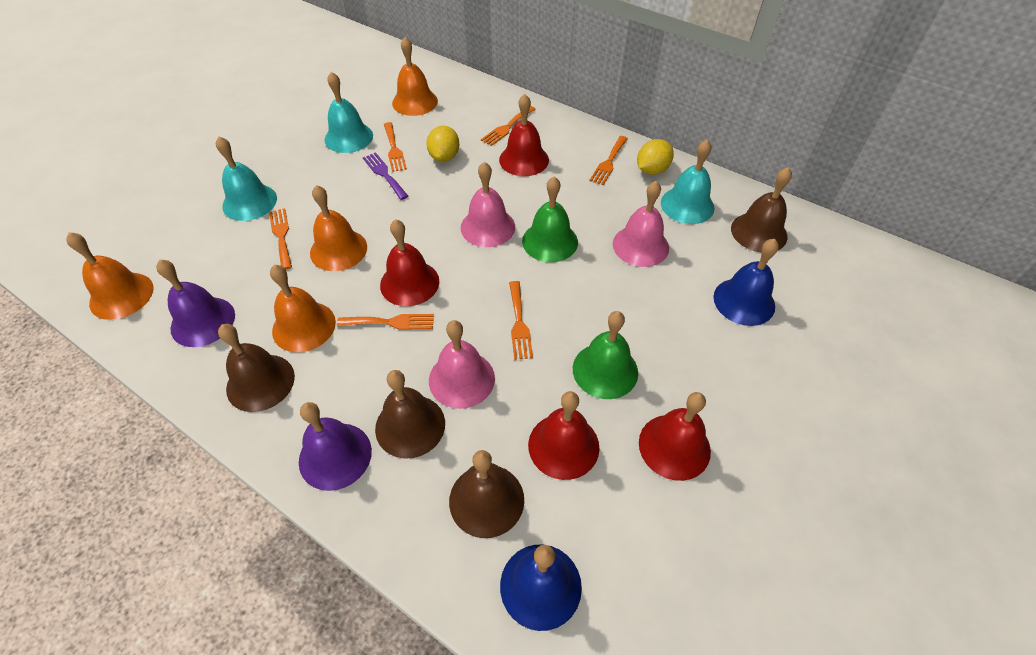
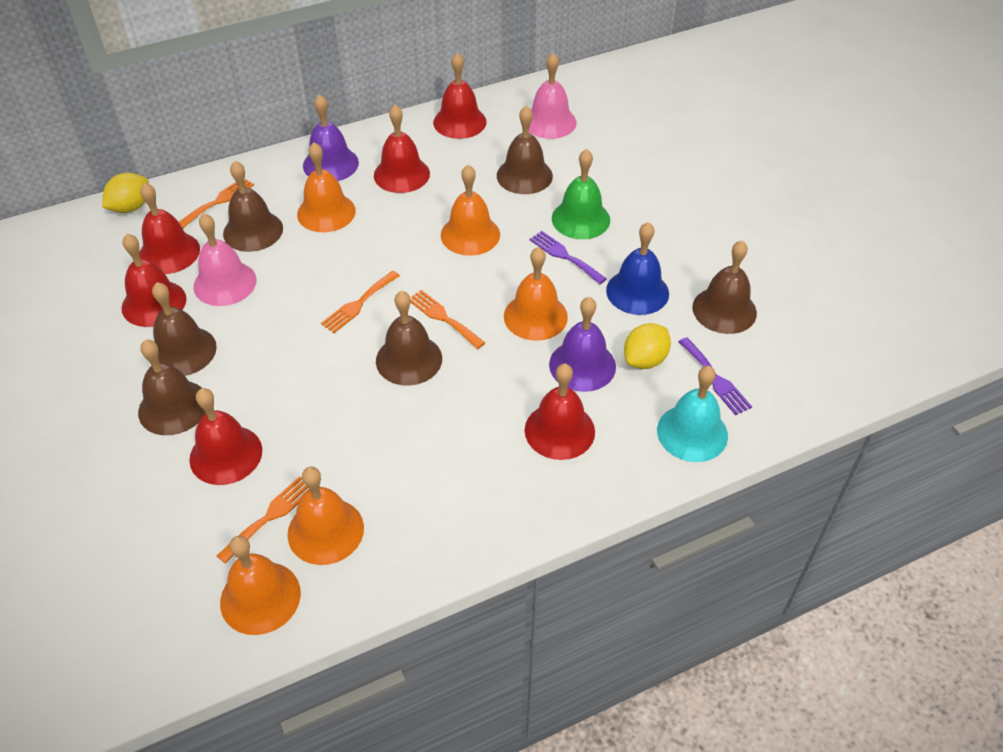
blue bell: 2 -> 1
brown bell: 4 -> 6
green bell: 2 -> 1
orange bell: 4 -> 5
orange fork: 6 -> 4
pink bell: 3 -> 2
purple fork: 1 -> 2
red bell: 4 -> 6
turquoise bell: 3 -> 1

